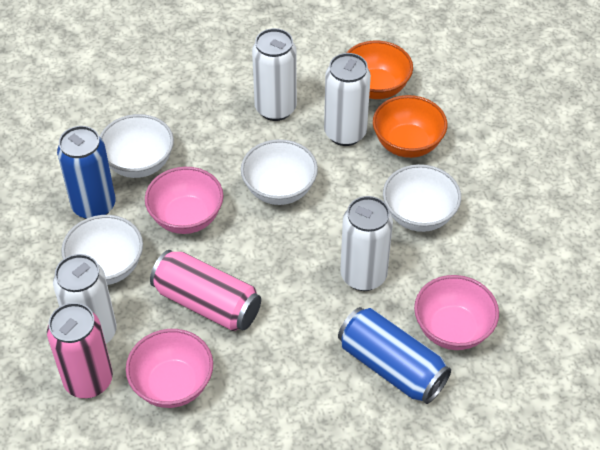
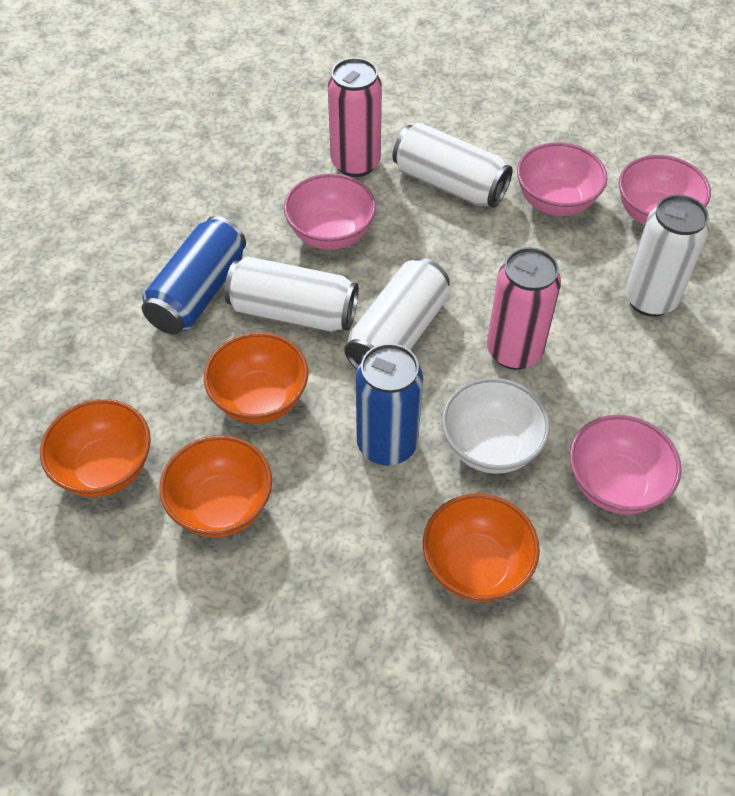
orange bowl: 2 -> 4
pink bowl: 3 -> 4
white bowl: 4 -> 1

